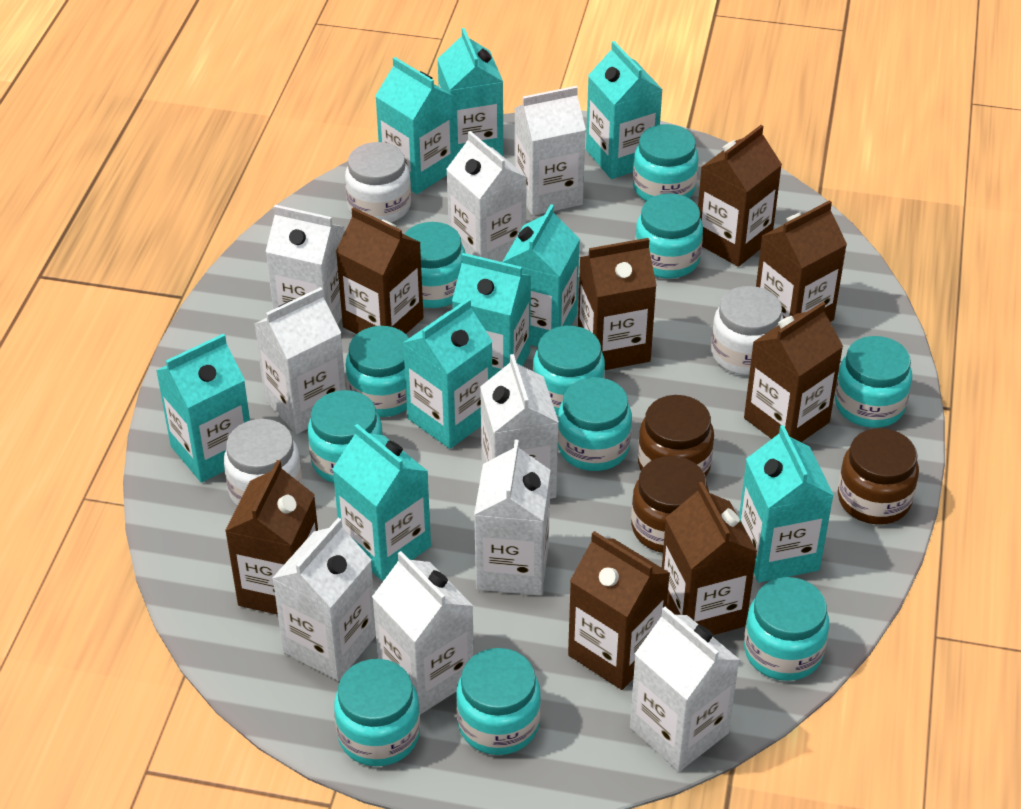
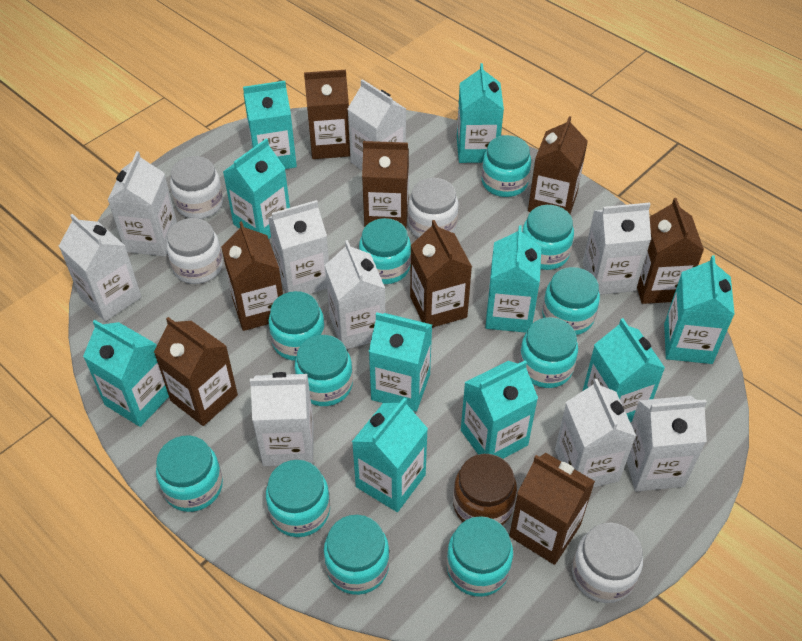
brown jar: 3 -> 1
turquoise carton: 9 -> 10
white jar: 3 -> 4

